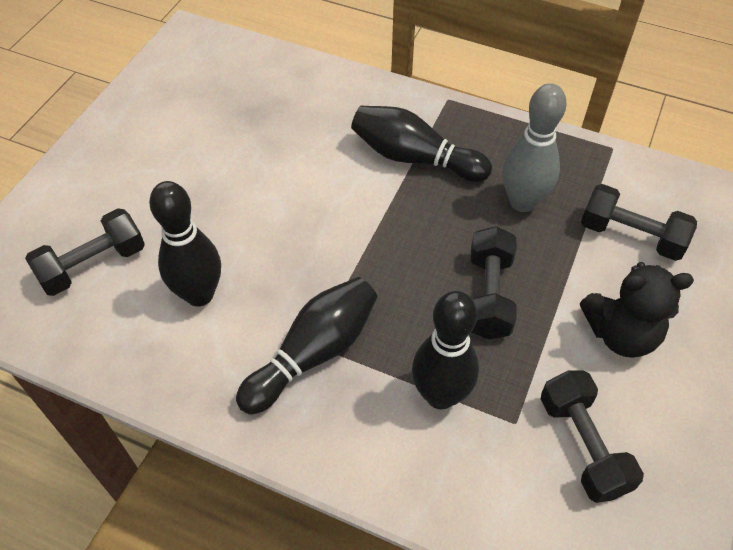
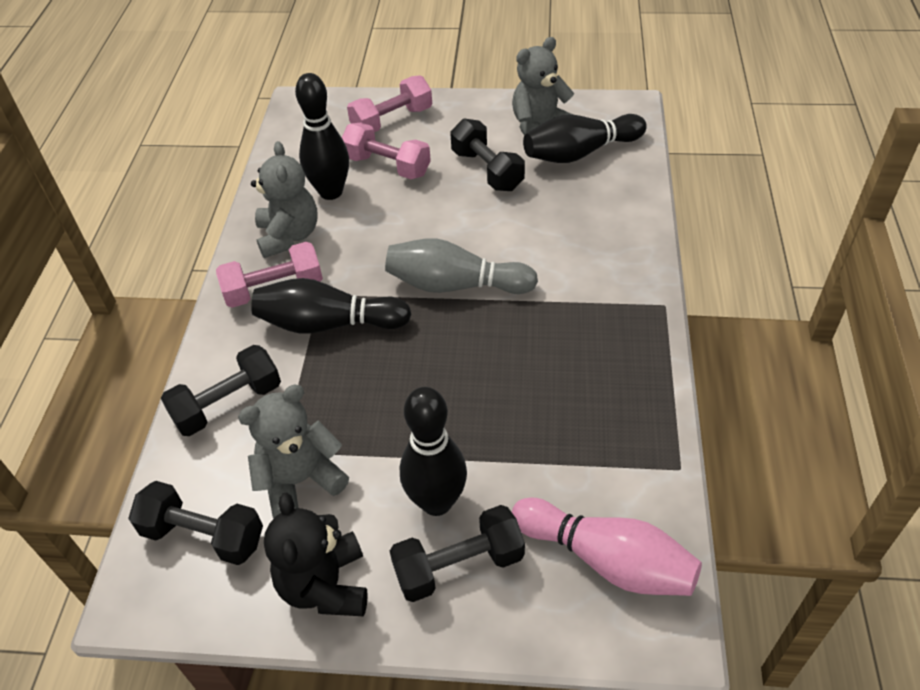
grey teddy bear: 0 -> 3
pink bowling pin: 0 -> 1
pink dumbbell: 0 -> 3

